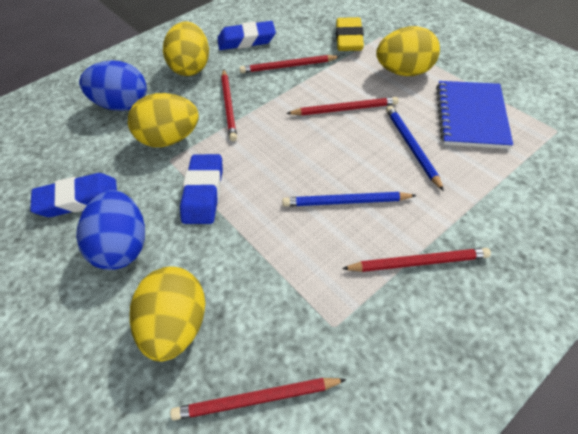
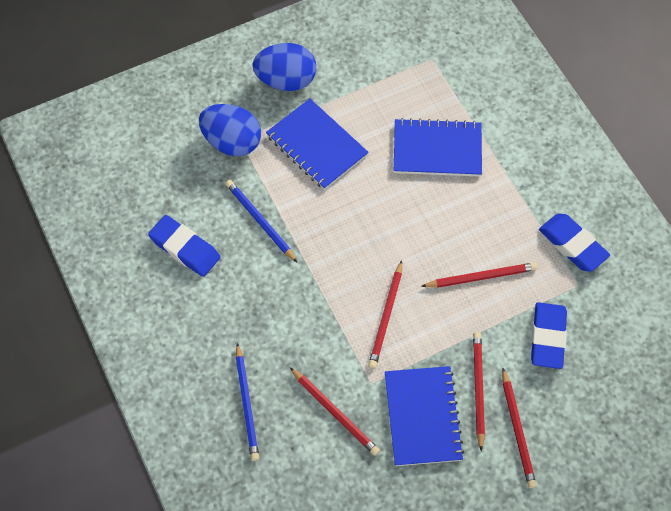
blue notebook: 1 -> 3
yellow egg: 4 -> 0
yellow eraser: 1 -> 0

